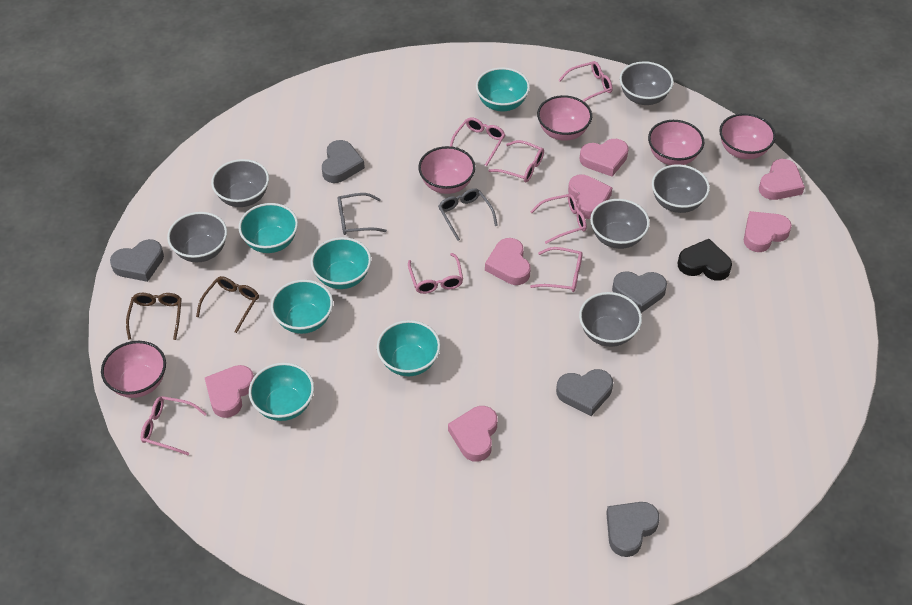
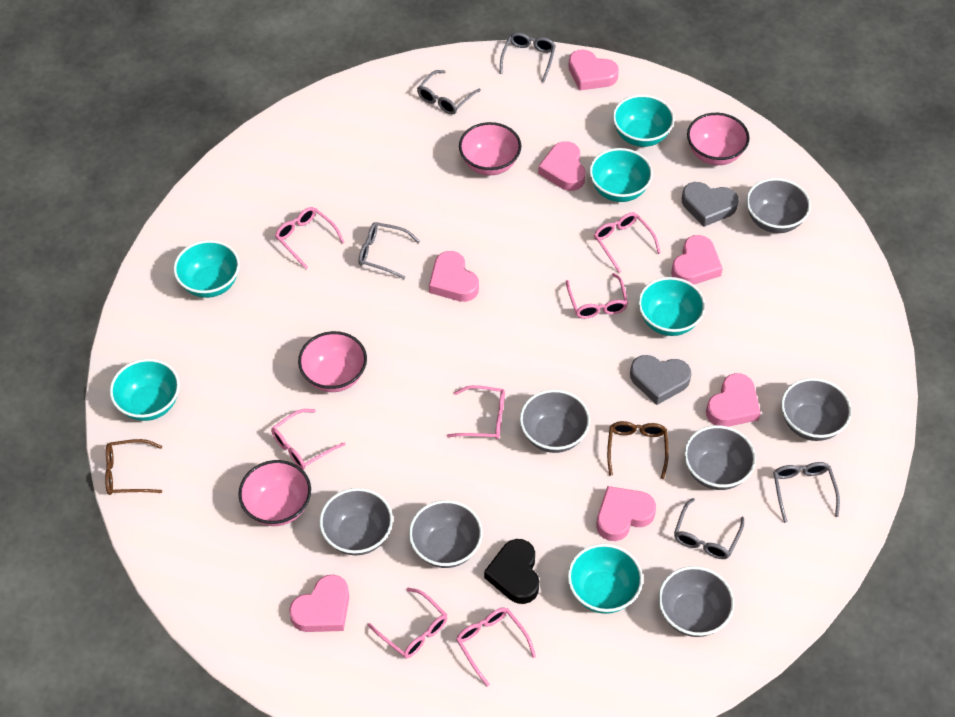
grey bowl: 6 -> 7
grey glasses: 2 -> 5
grey heart: 5 -> 2
pink bowl: 5 -> 4

